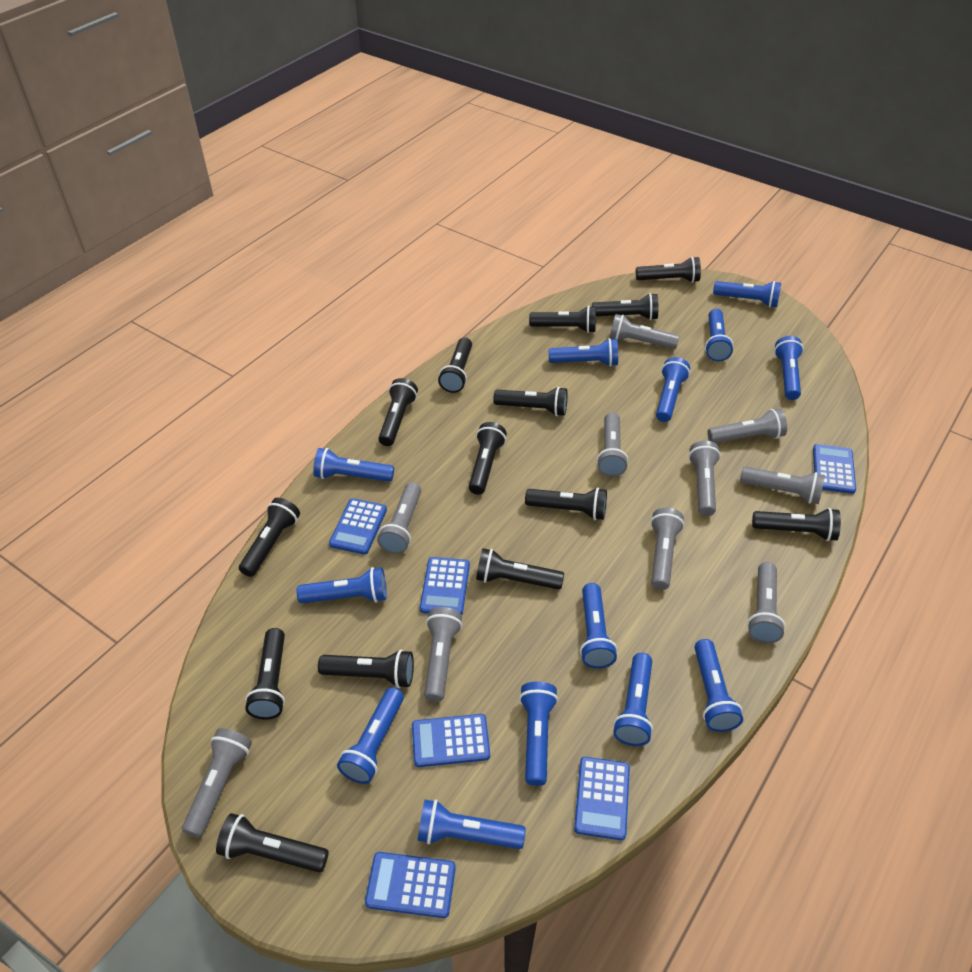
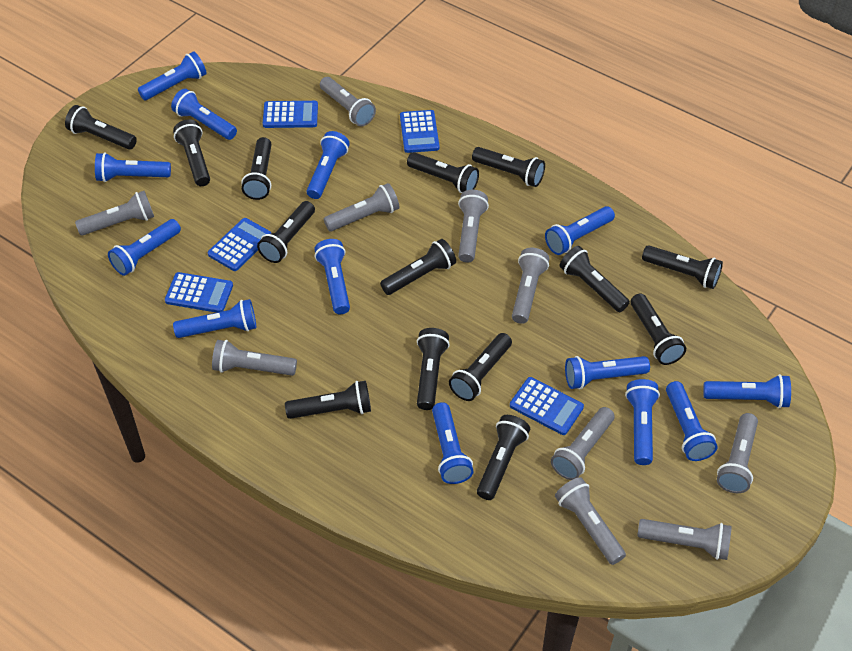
blue calculator: 6 -> 5

